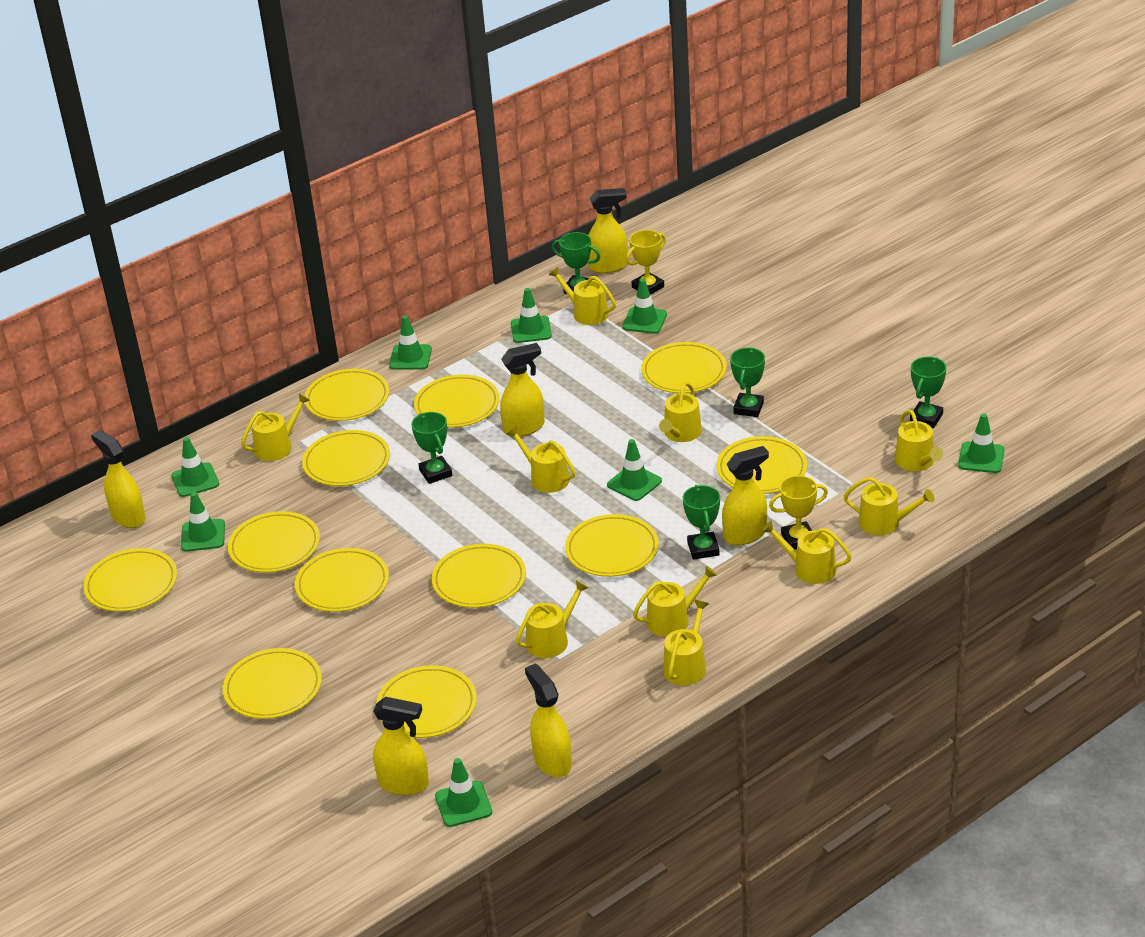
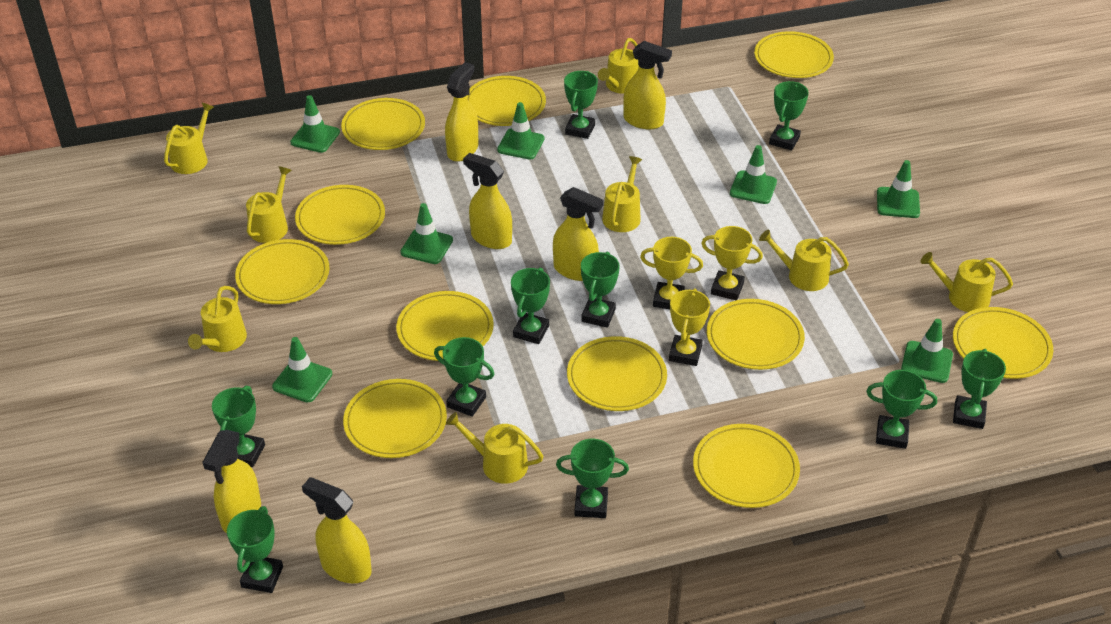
green traffic cone: 8 -> 7
green trophy: 5 -> 10
yellow plate: 12 -> 11
yellow trophy: 2 -> 3
yellow watering can: 10 -> 8

